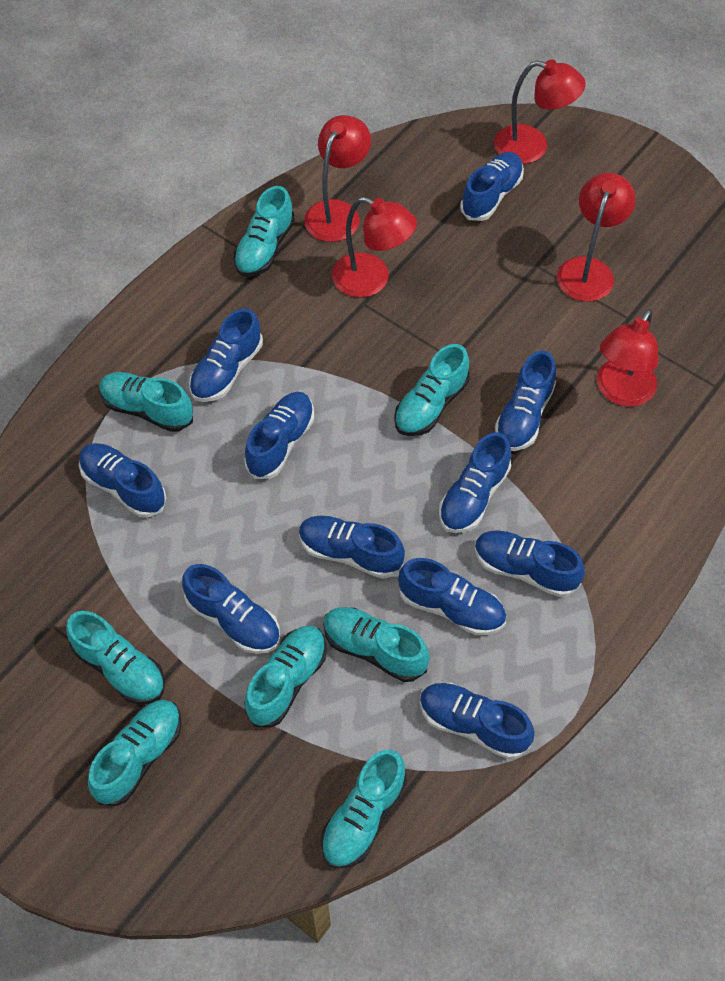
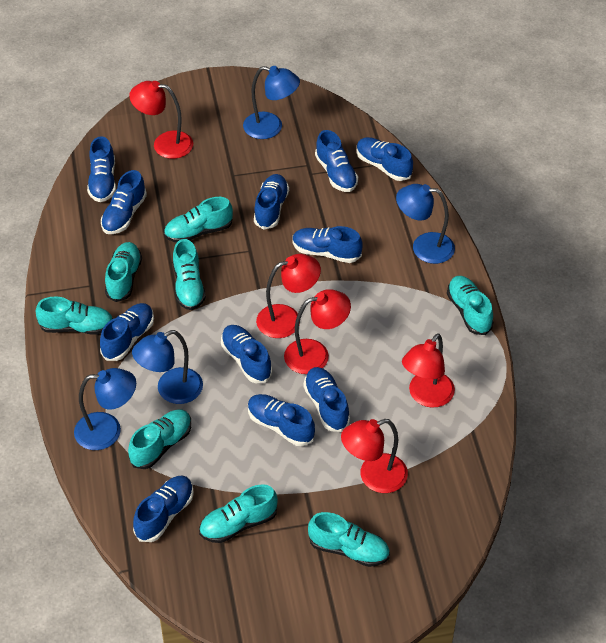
blue lamp: 0 -> 4

